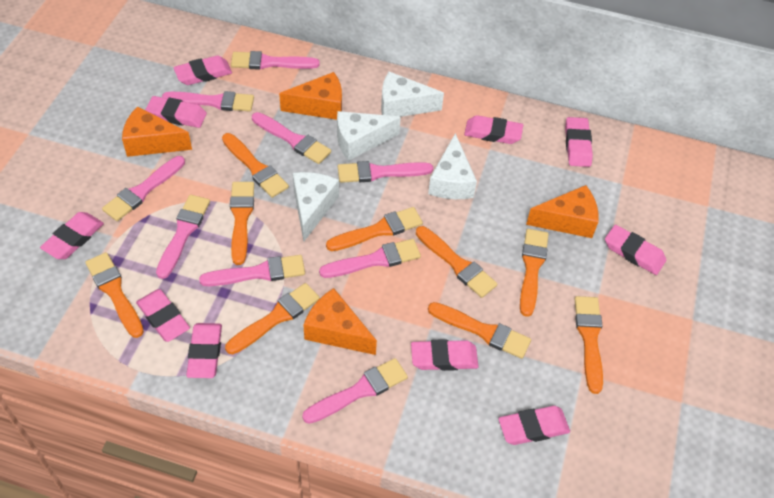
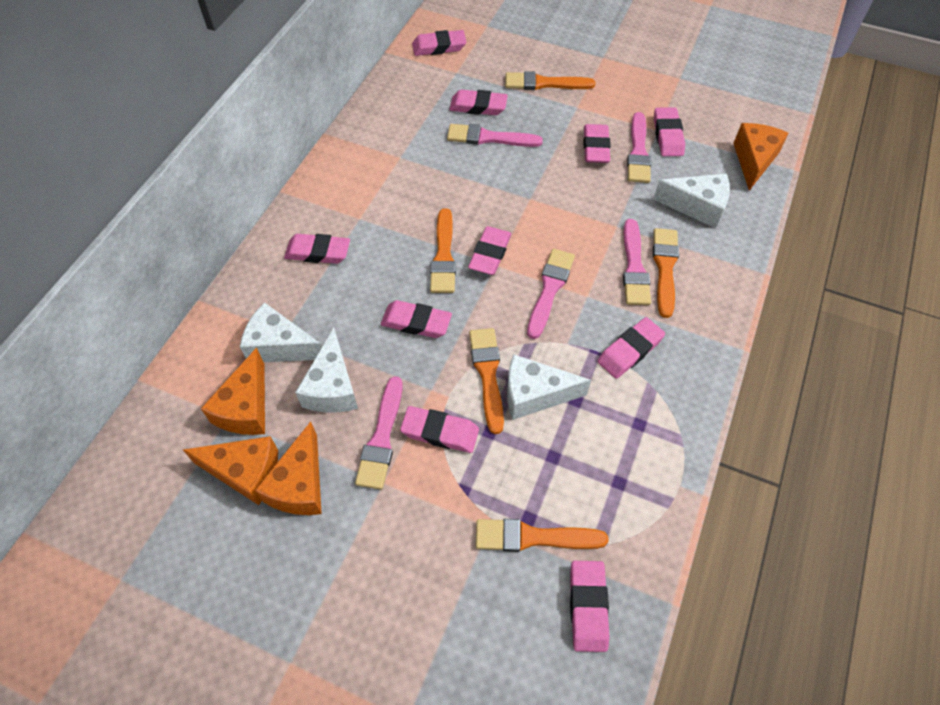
orange brush: 9 -> 5
pink brush: 9 -> 5

